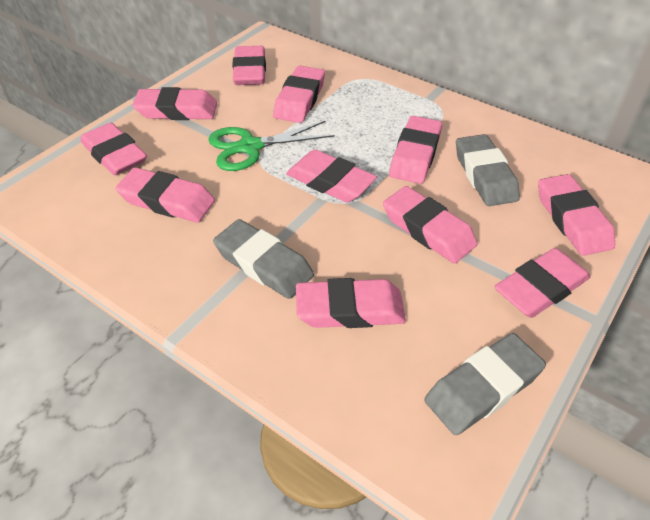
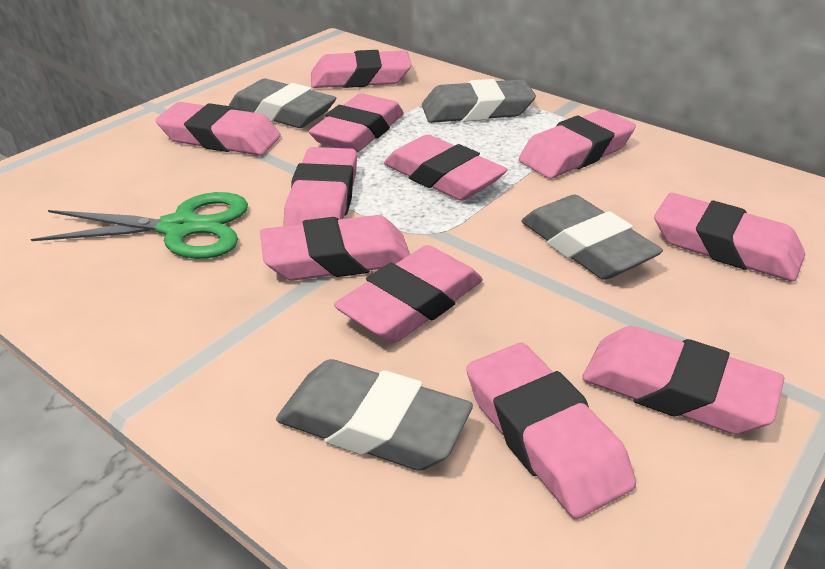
grey eraser: 3 -> 4

